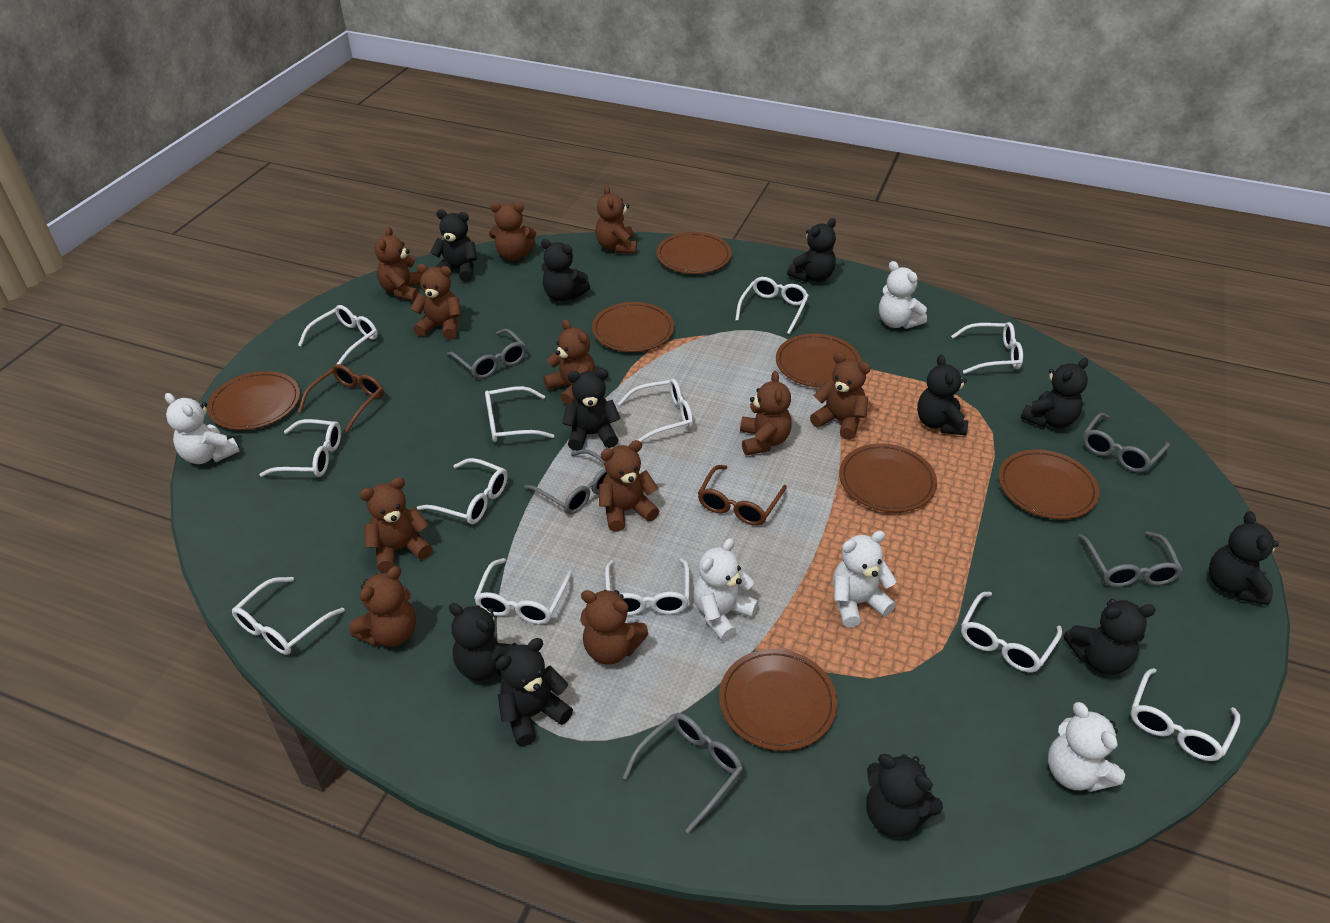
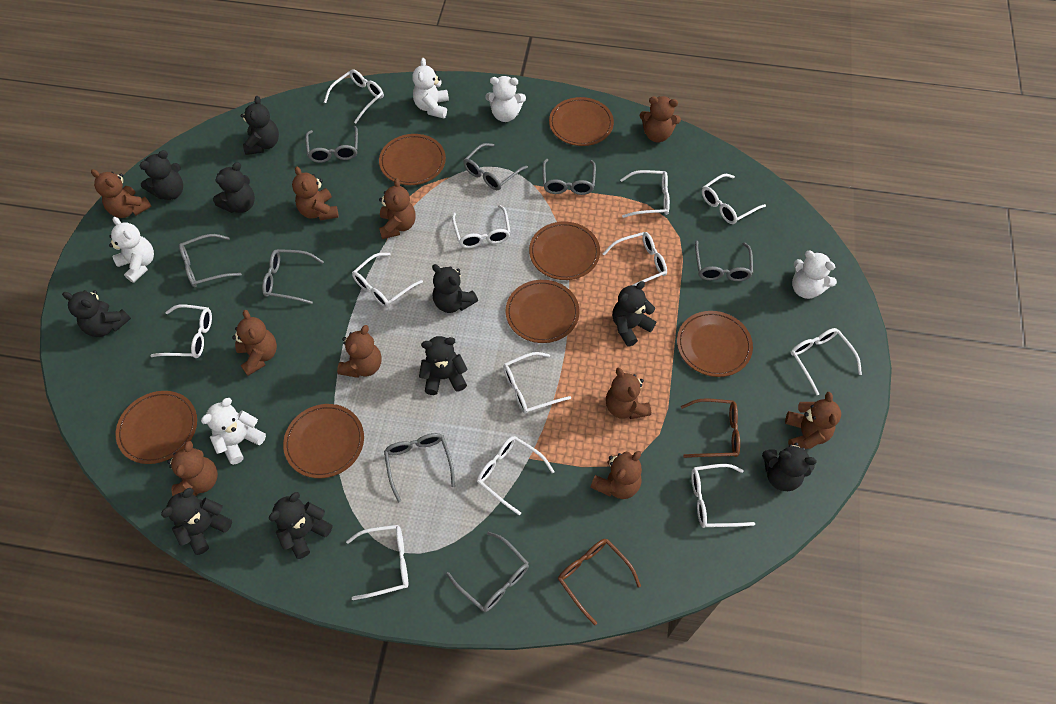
black teddy bear: 11 -> 10
brown teddy bear: 11 -> 10
grey glasses: 5 -> 8

